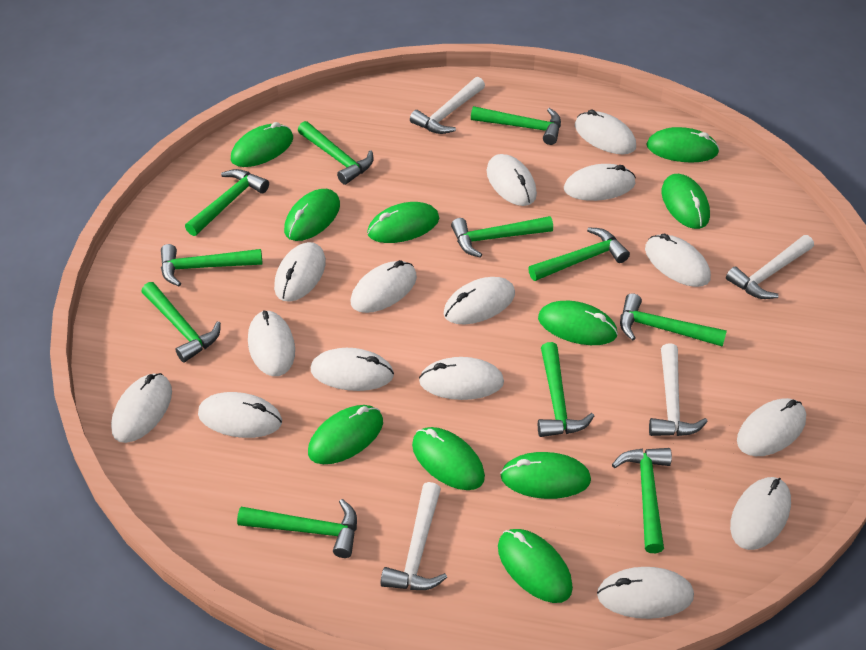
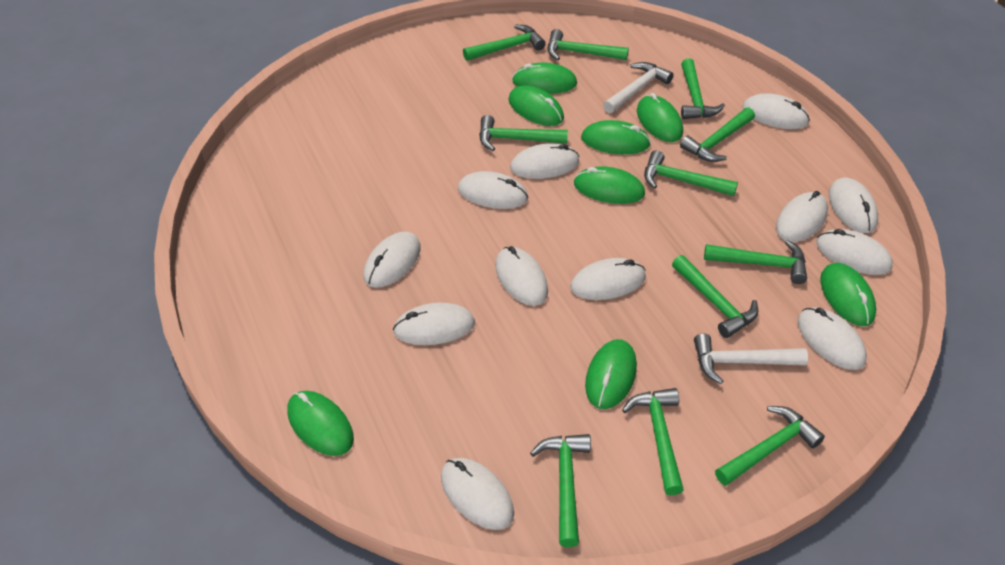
green mouse: 10 -> 8
white hammer: 4 -> 2
white mouse: 15 -> 12

